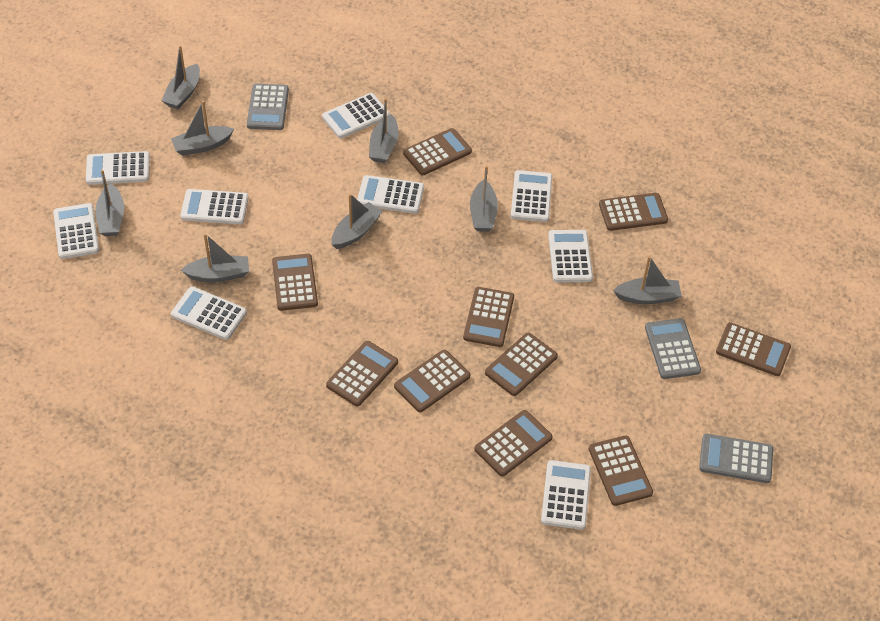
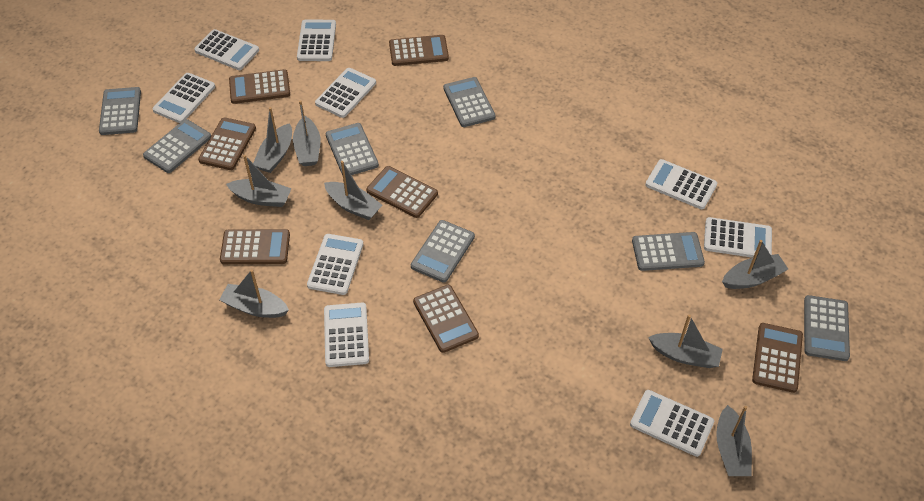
brown calculator: 10 -> 7
grey calculator: 3 -> 7

